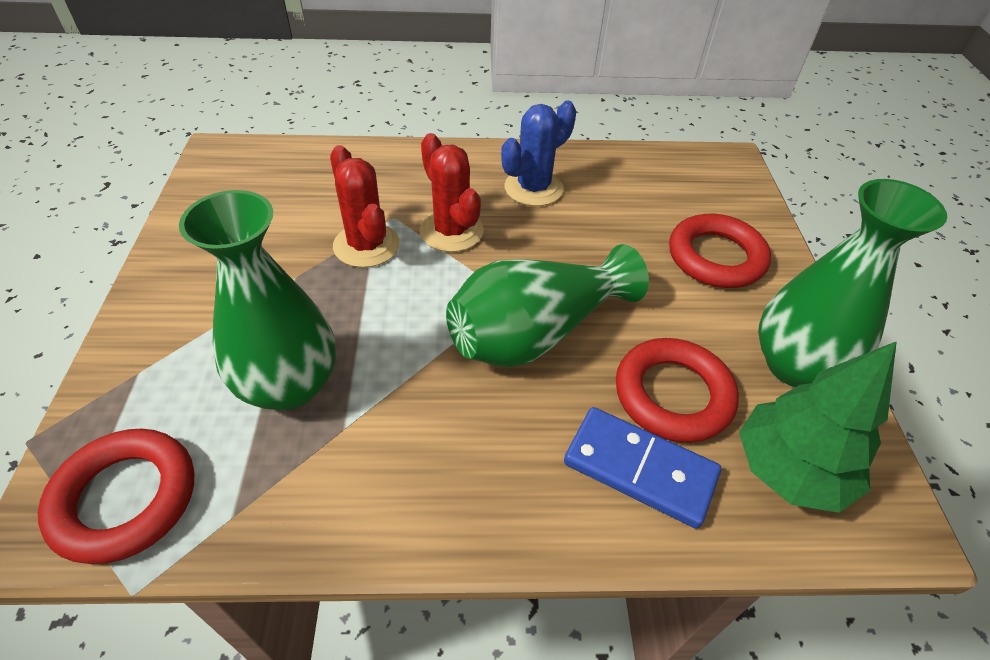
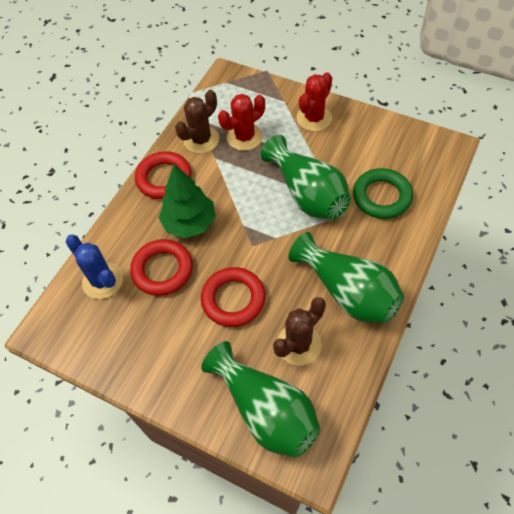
blue domino: 1 -> 0
brown cactus: 0 -> 2
green ring: 0 -> 1

